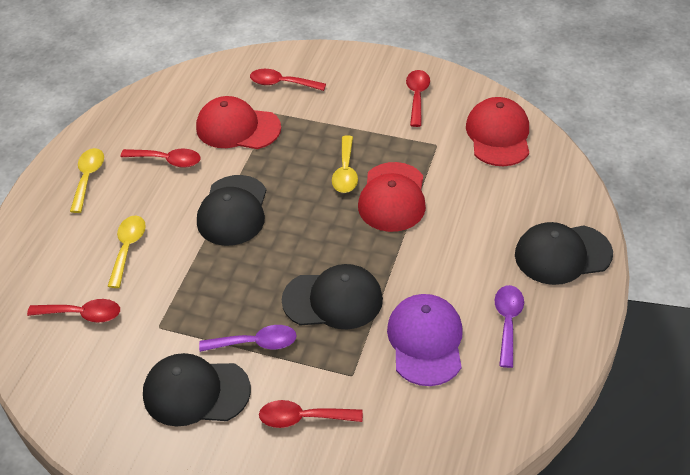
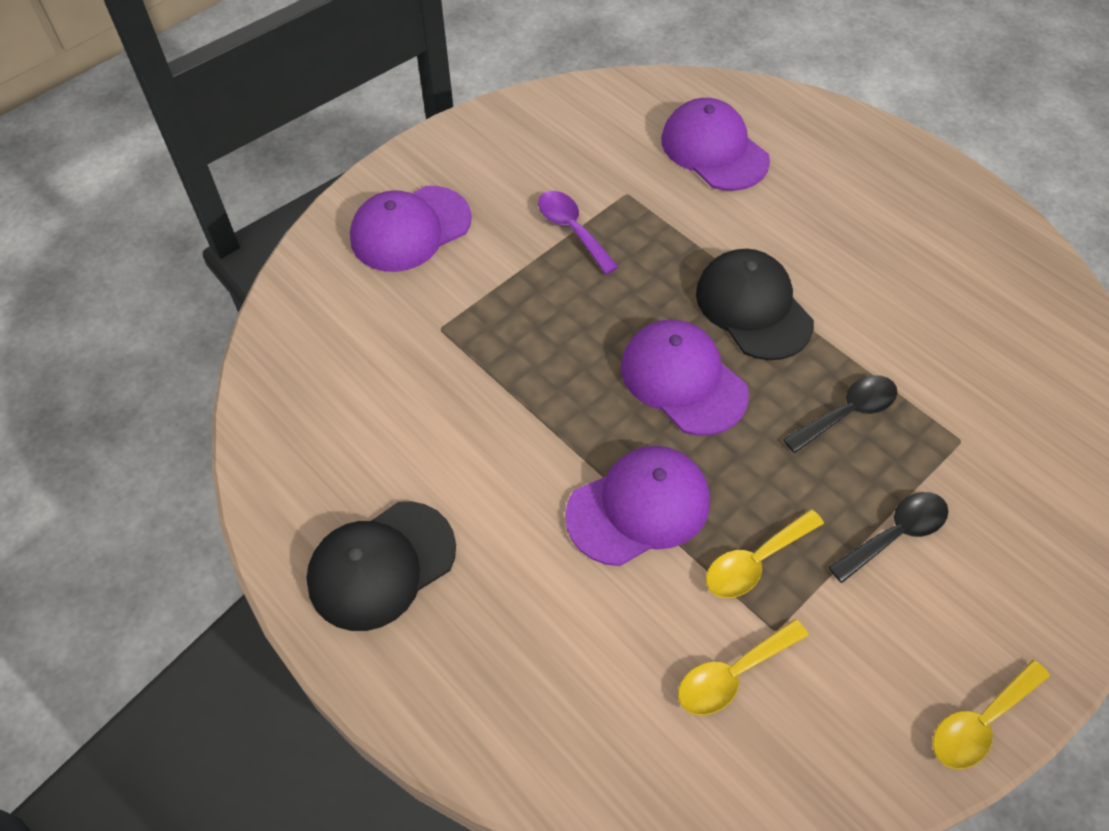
black cap: 4 -> 2
black spoon: 0 -> 2
purple cap: 1 -> 4
purple spoon: 2 -> 1
red cap: 3 -> 0
red spoon: 5 -> 0

